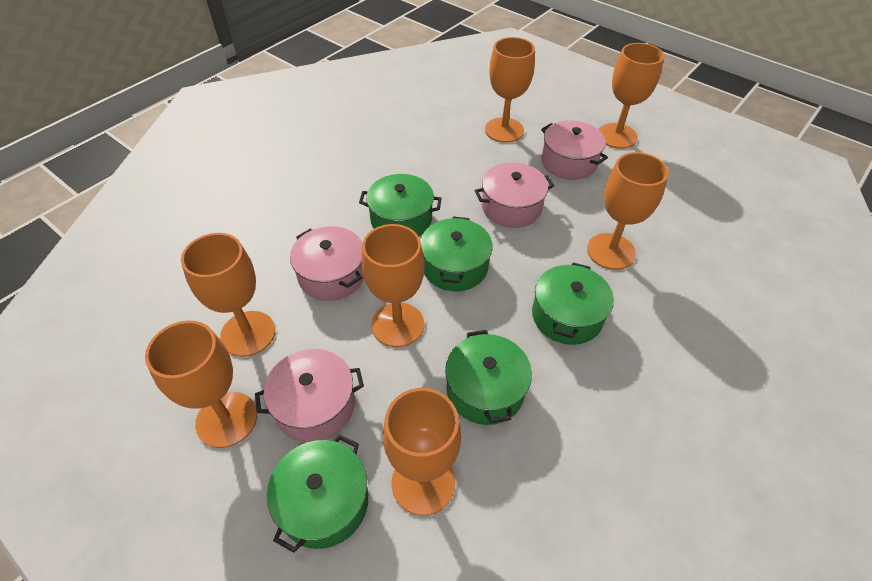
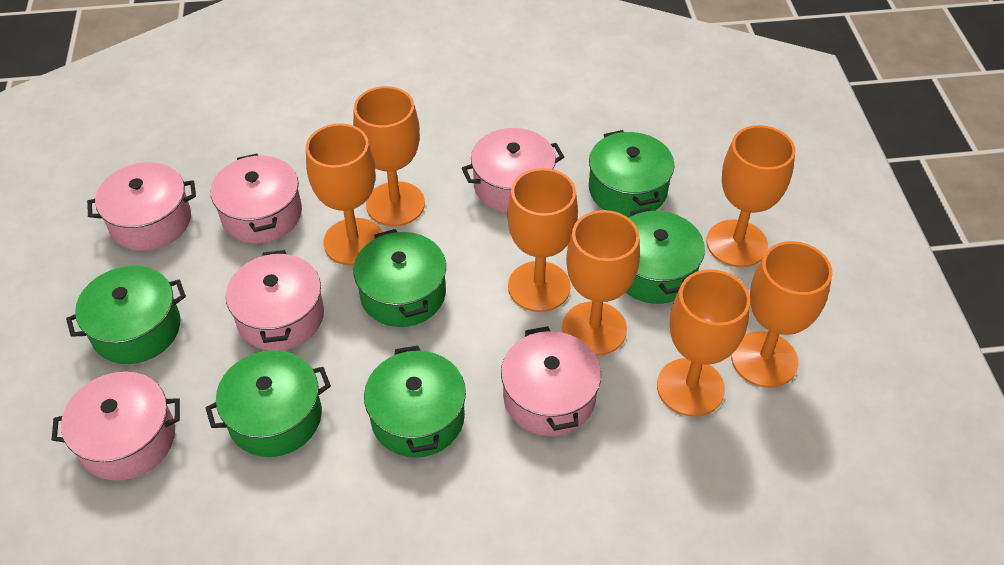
green pot: 5 -> 6
pink pot: 4 -> 6

